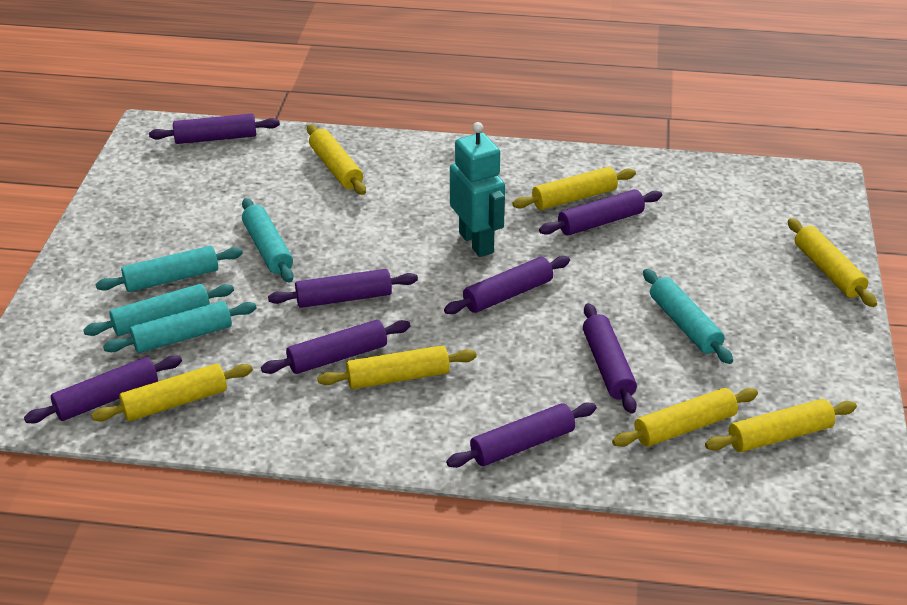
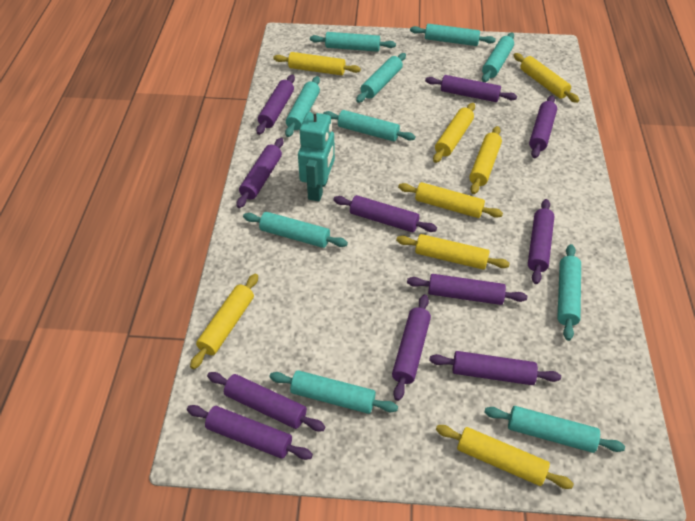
purple rolling pin: 8 -> 11
turquoise rolling pin: 5 -> 10
yellow rolling pin: 7 -> 8

